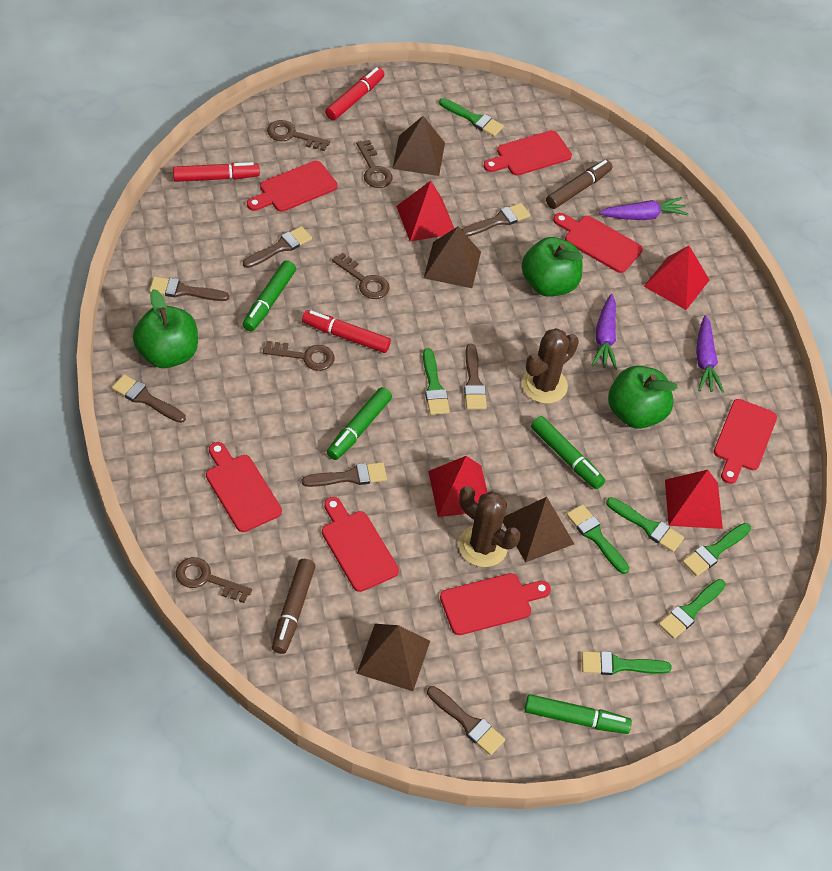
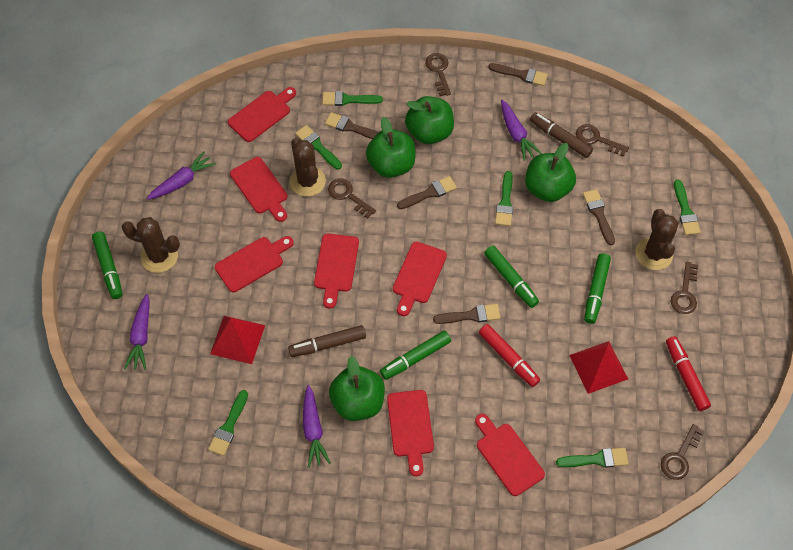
brown brush: 7 -> 5
brown cactus: 2 -> 3
brown pyramid: 4 -> 0
green apple: 3 -> 4
green brush: 7 -> 6
purple carrot: 3 -> 4
red marker: 3 -> 2
red pyramid: 4 -> 2

